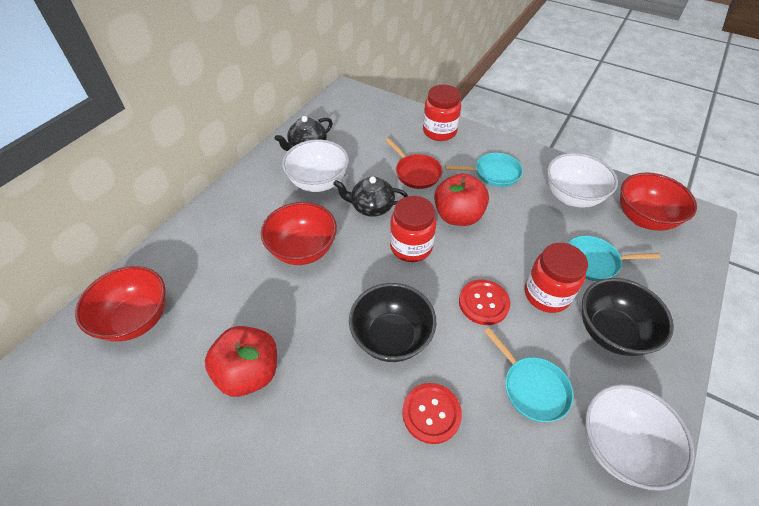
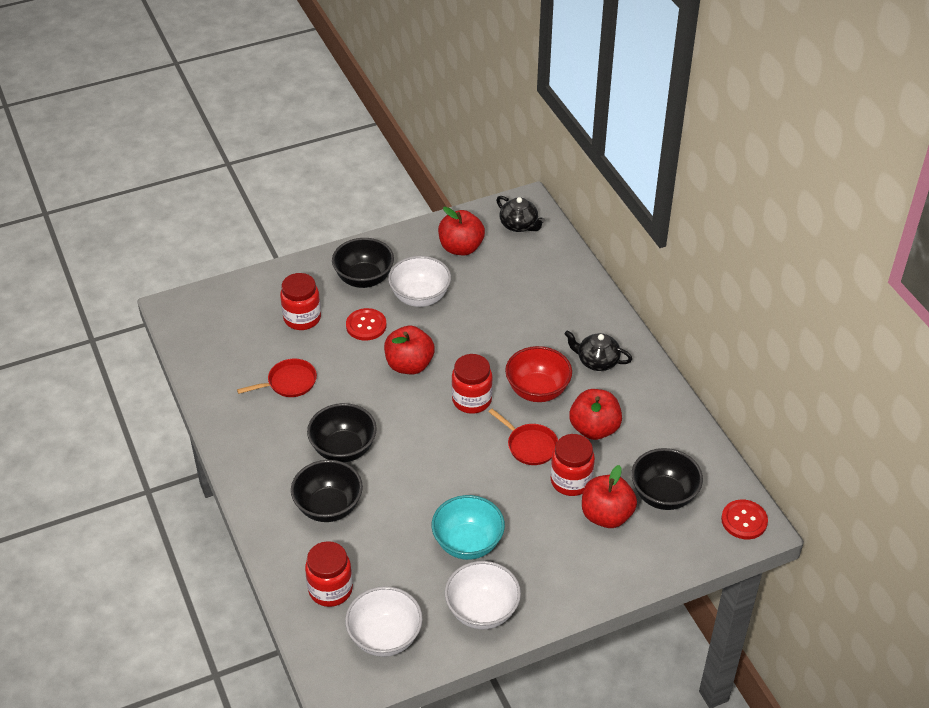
black bowl: 2 -> 4
red apple: 2 -> 4
red bowl: 3 -> 1
red jar: 3 -> 4
red pan: 1 -> 2
turquoise bowl: 0 -> 1
turquoise pan: 3 -> 0

